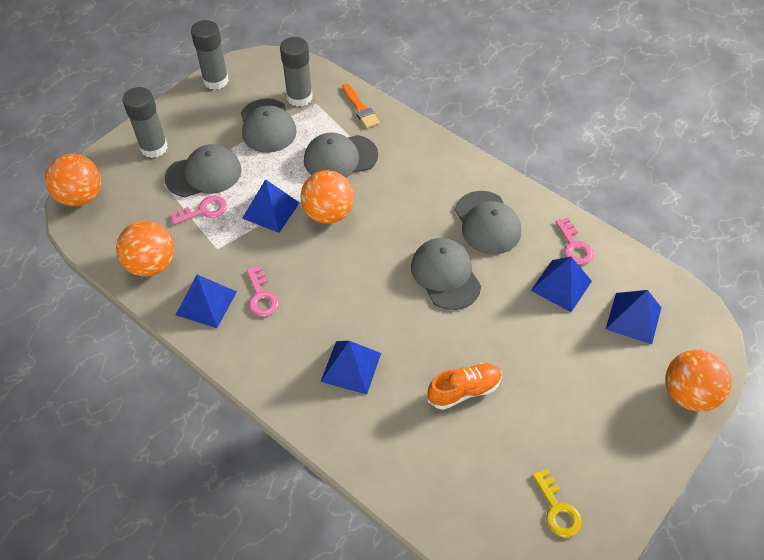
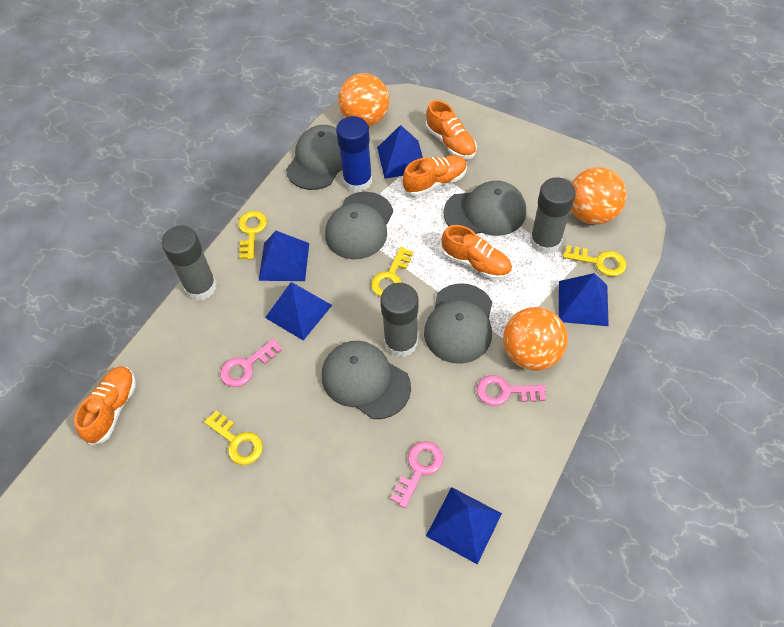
blue glue stick: 0 -> 1
orange ball: 4 -> 3
orange brush: 1 -> 0
orange shoe: 1 -> 4
yellow key: 1 -> 4

